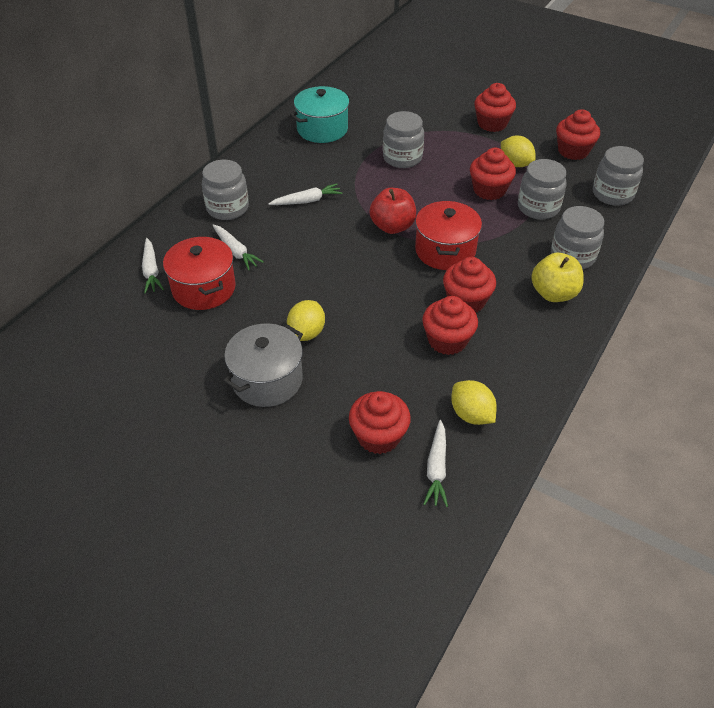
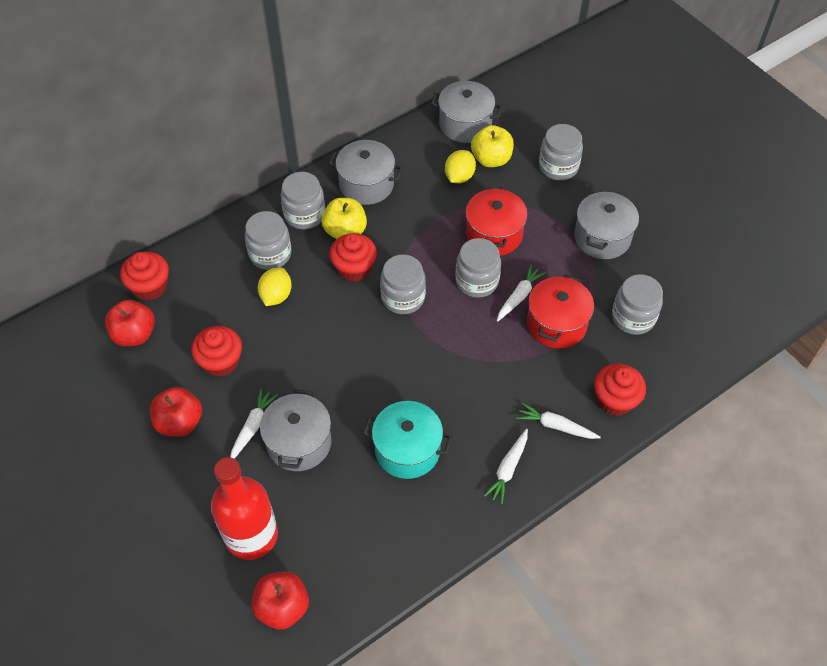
grey jar: 5 -> 6
grey pot: 1 -> 4
red apple: 1 -> 3
red bottle: 0 -> 1
red cupcake: 6 -> 4
yellow apple: 1 -> 2
yellow lemon: 3 -> 2

